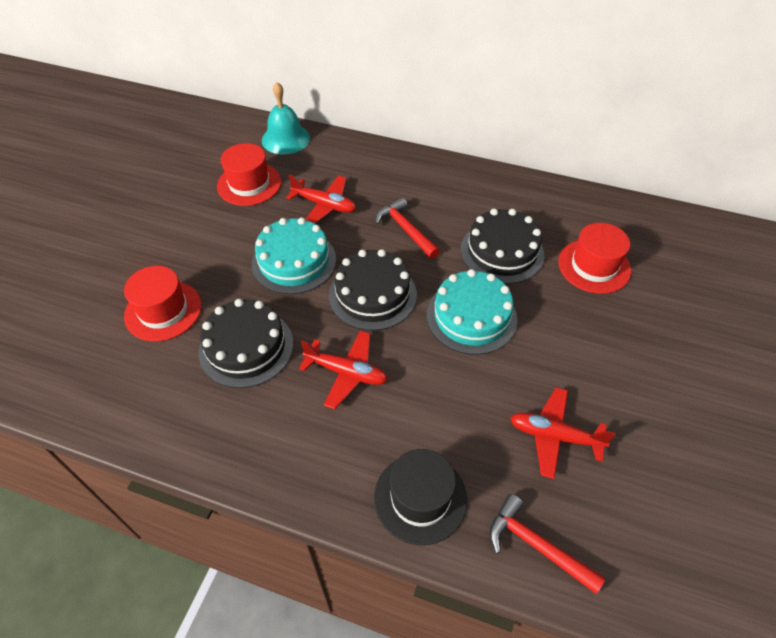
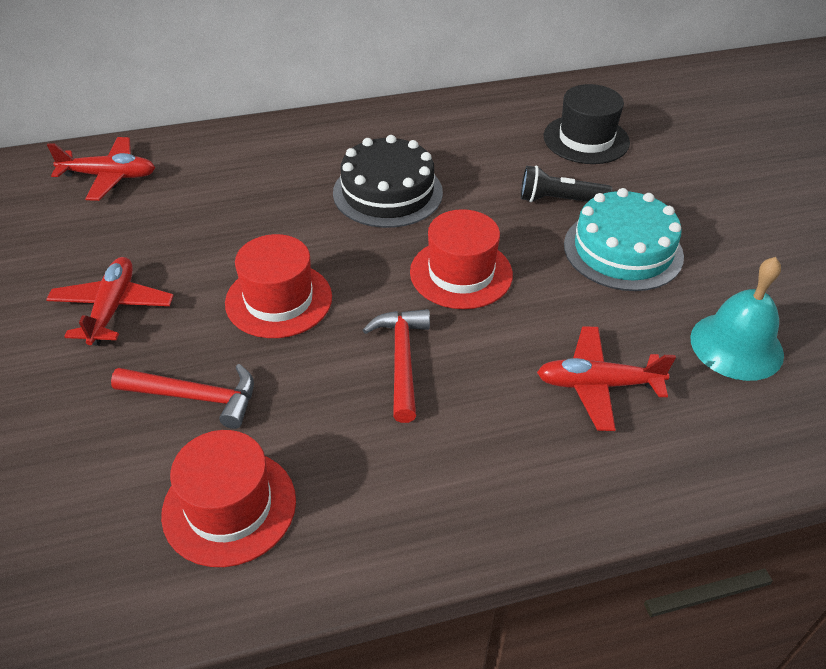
black cake: 3 -> 1
black flashlight: 0 -> 1
turquoise cake: 2 -> 1

